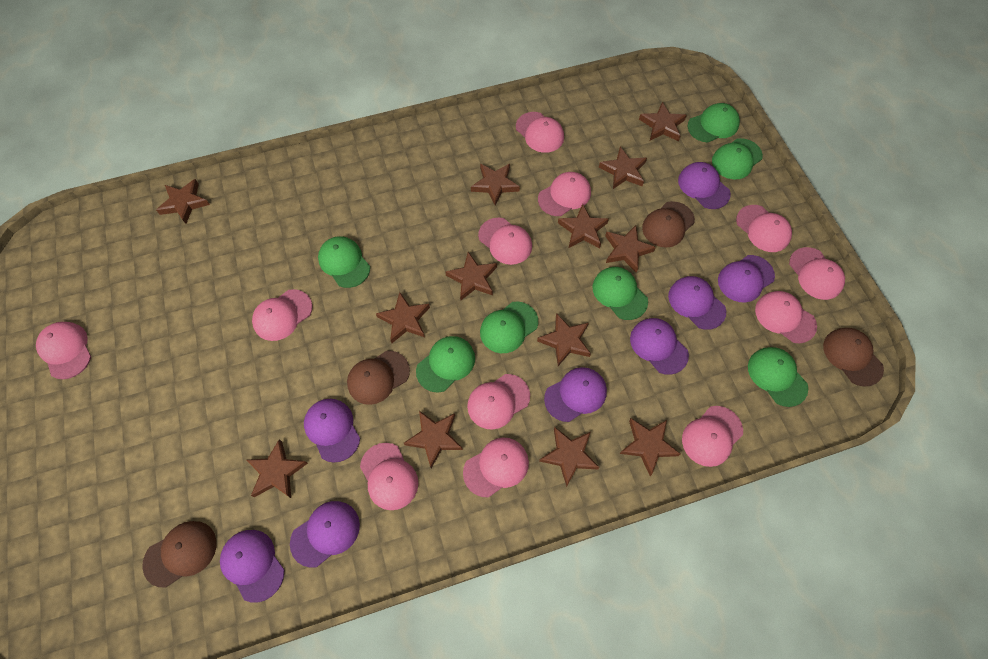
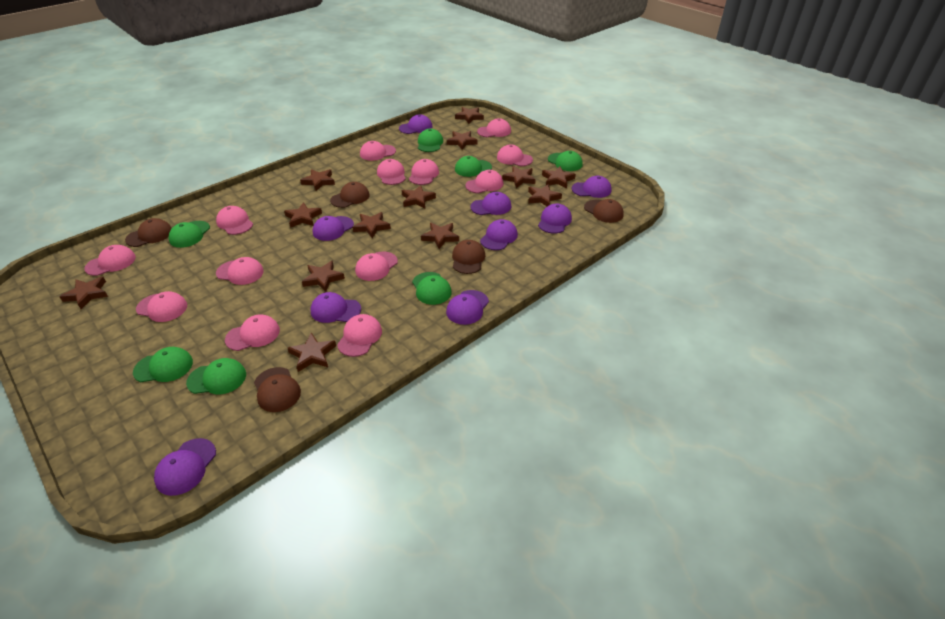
brown cap: 4 -> 5
pink cap: 12 -> 13
purple cap: 8 -> 9

